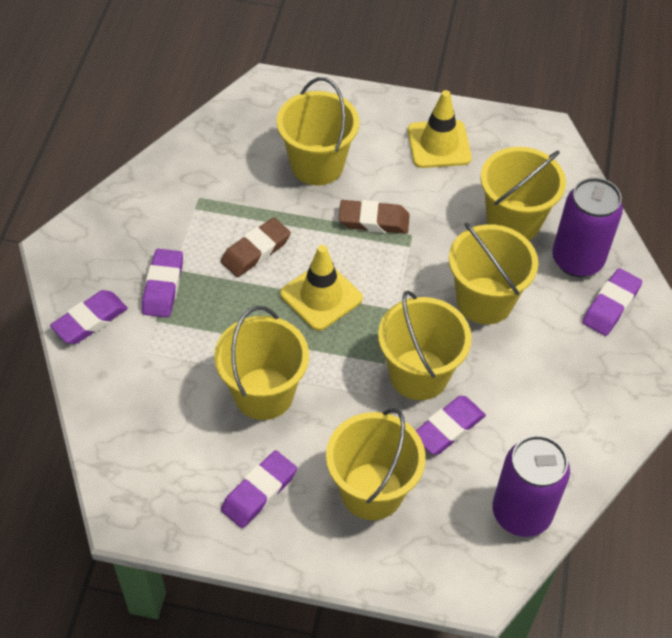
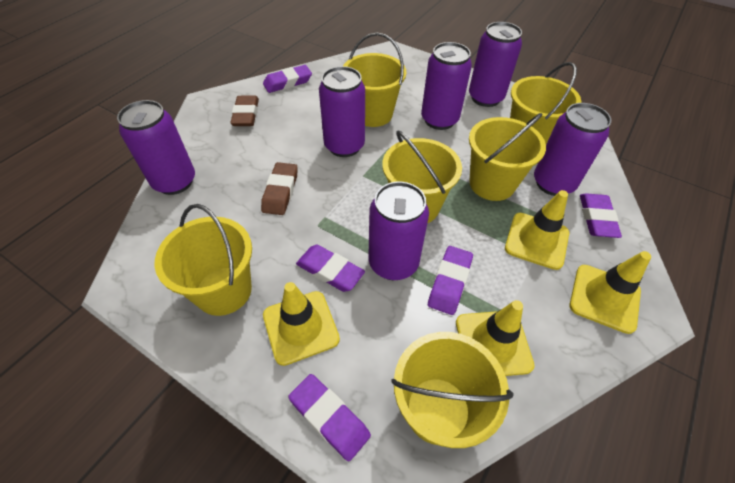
purple can: 2 -> 6
yellow traffic cone: 2 -> 4

